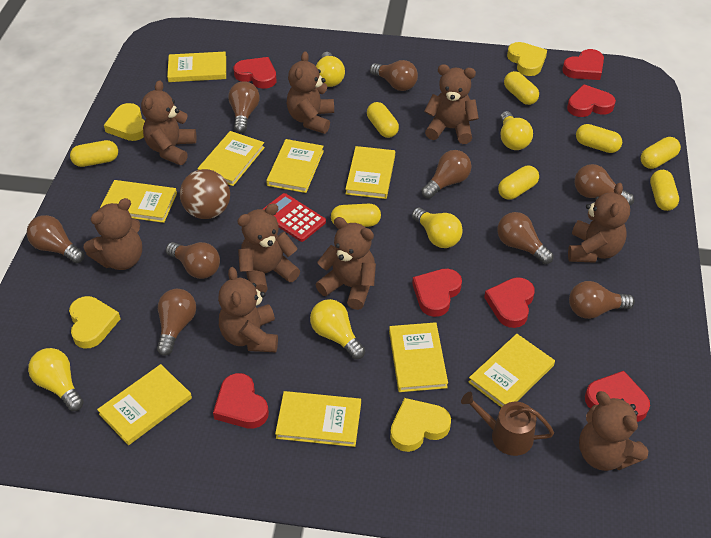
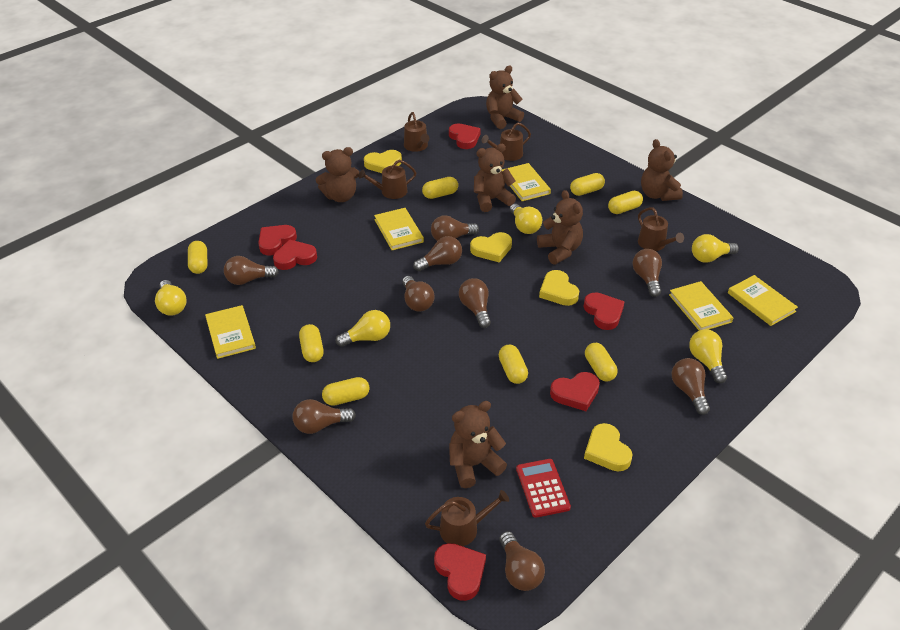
brown ball: 1 -> 0
brown teddy bear: 9 -> 6
brown watering can: 1 -> 5
red heart: 7 -> 6
yellow book: 9 -> 5

